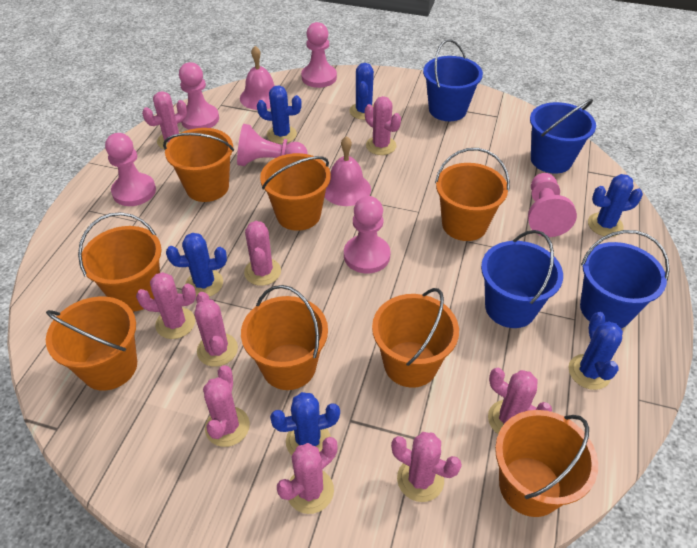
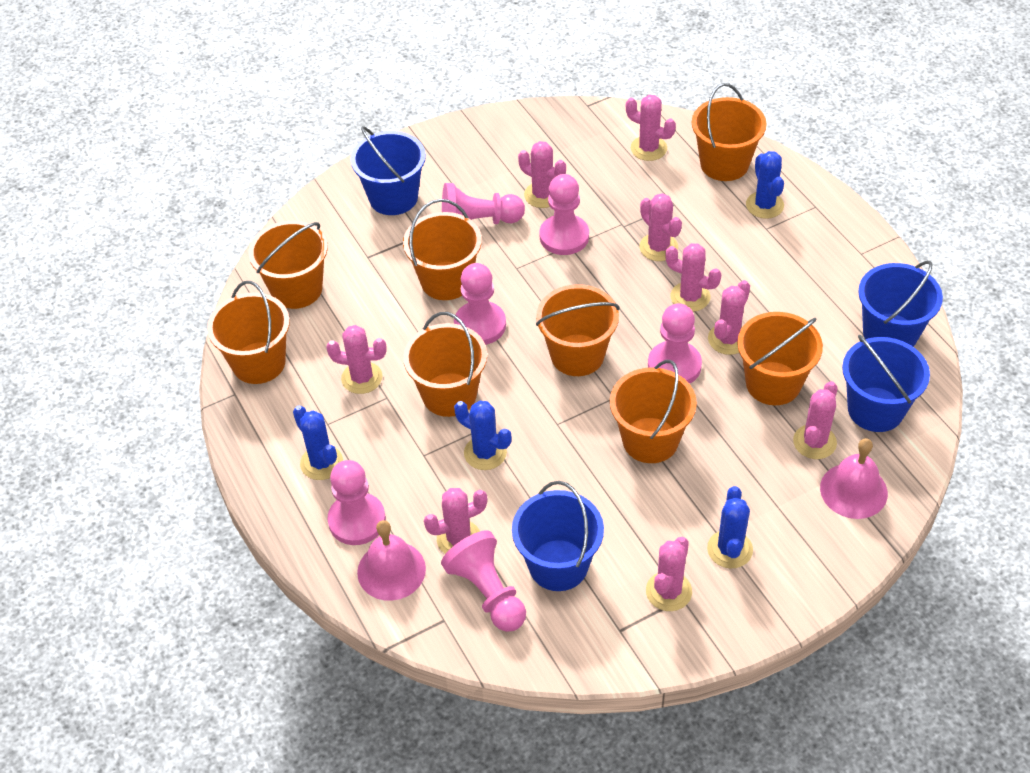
blue cactus: 6 -> 4

